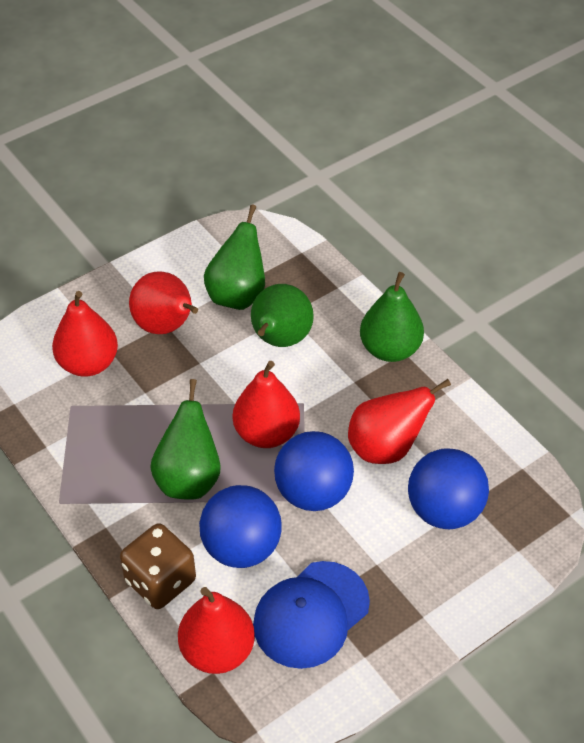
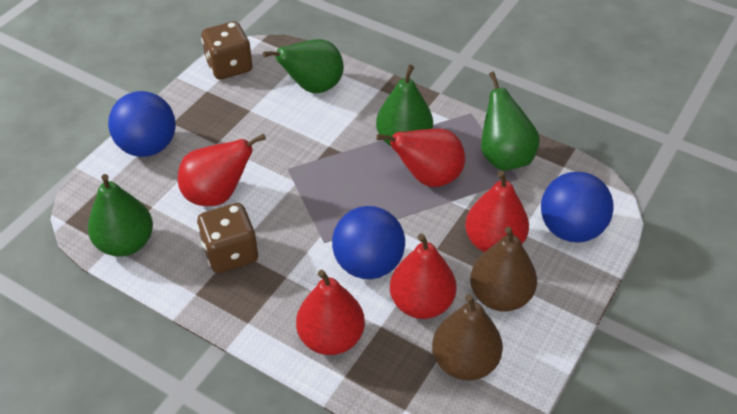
blue cap: 1 -> 0
brown dice: 1 -> 2
brown pear: 0 -> 2

